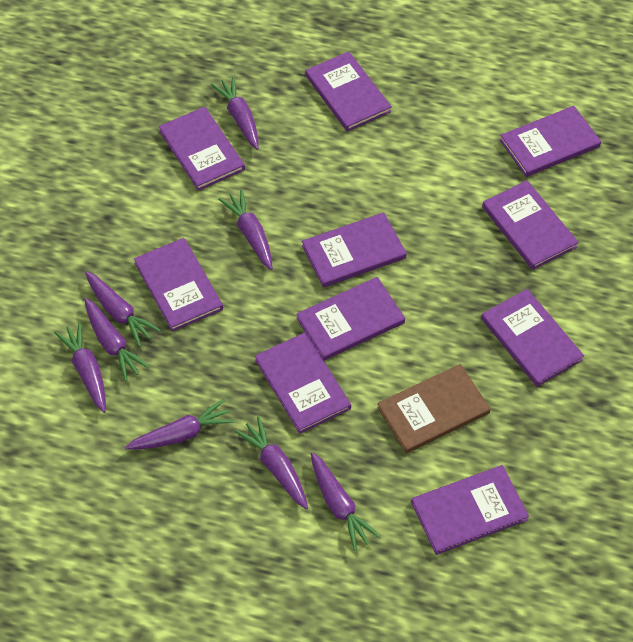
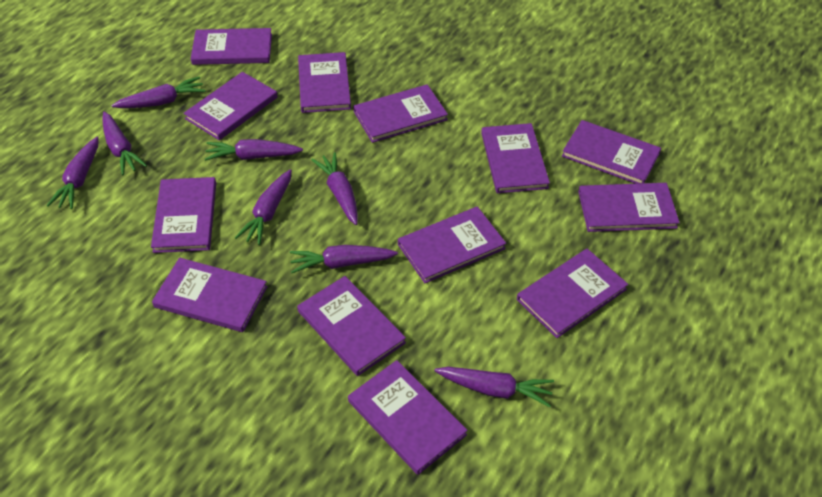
brown book: 1 -> 0
purple book: 10 -> 13

